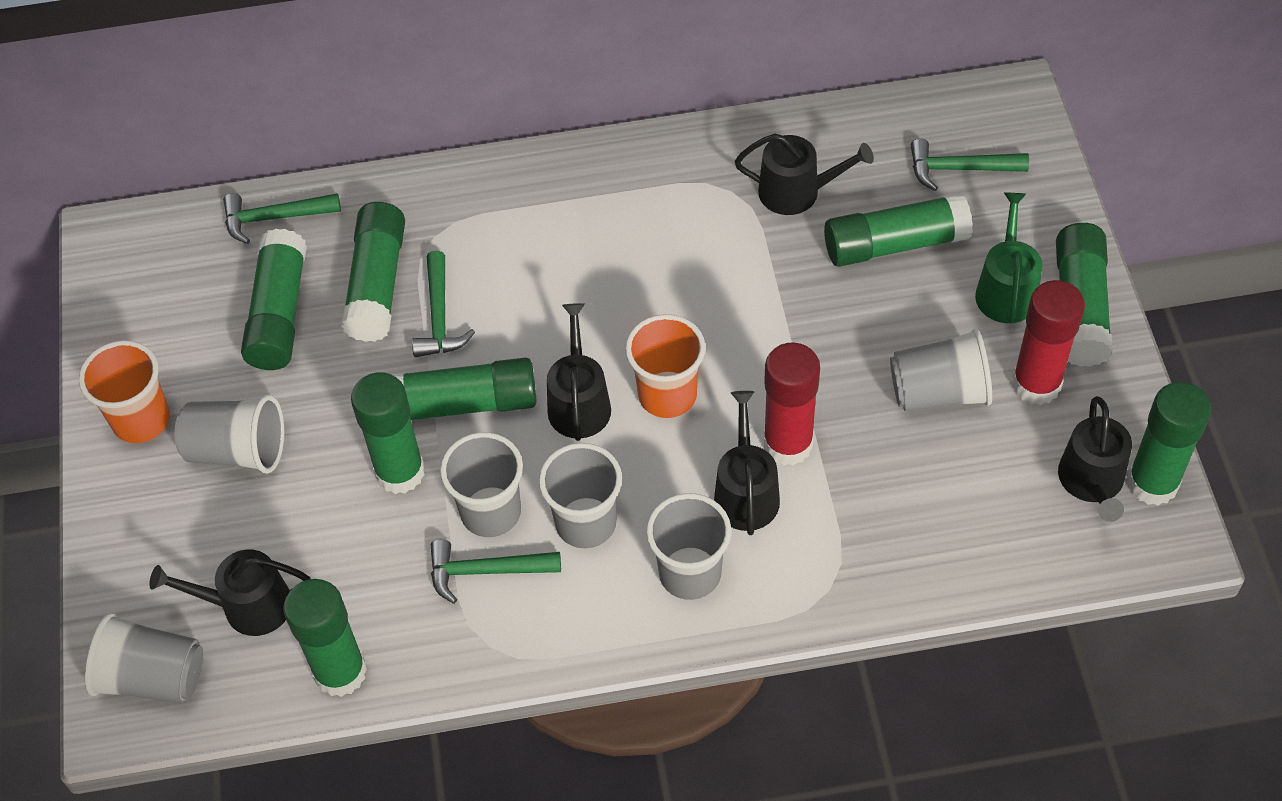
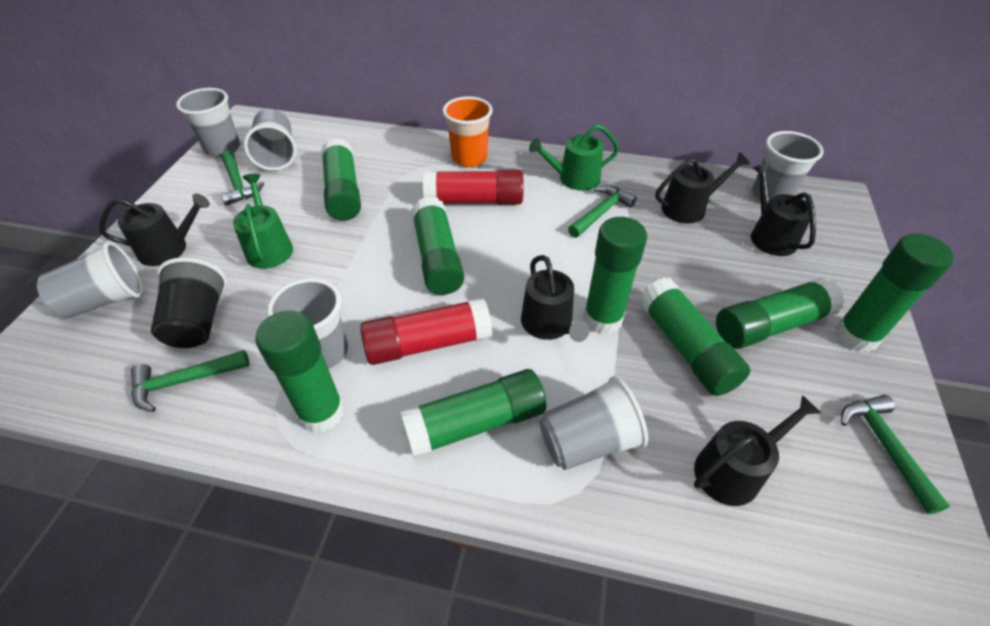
black cup: 0 -> 1
green watering can: 1 -> 2
orange cup: 2 -> 1

